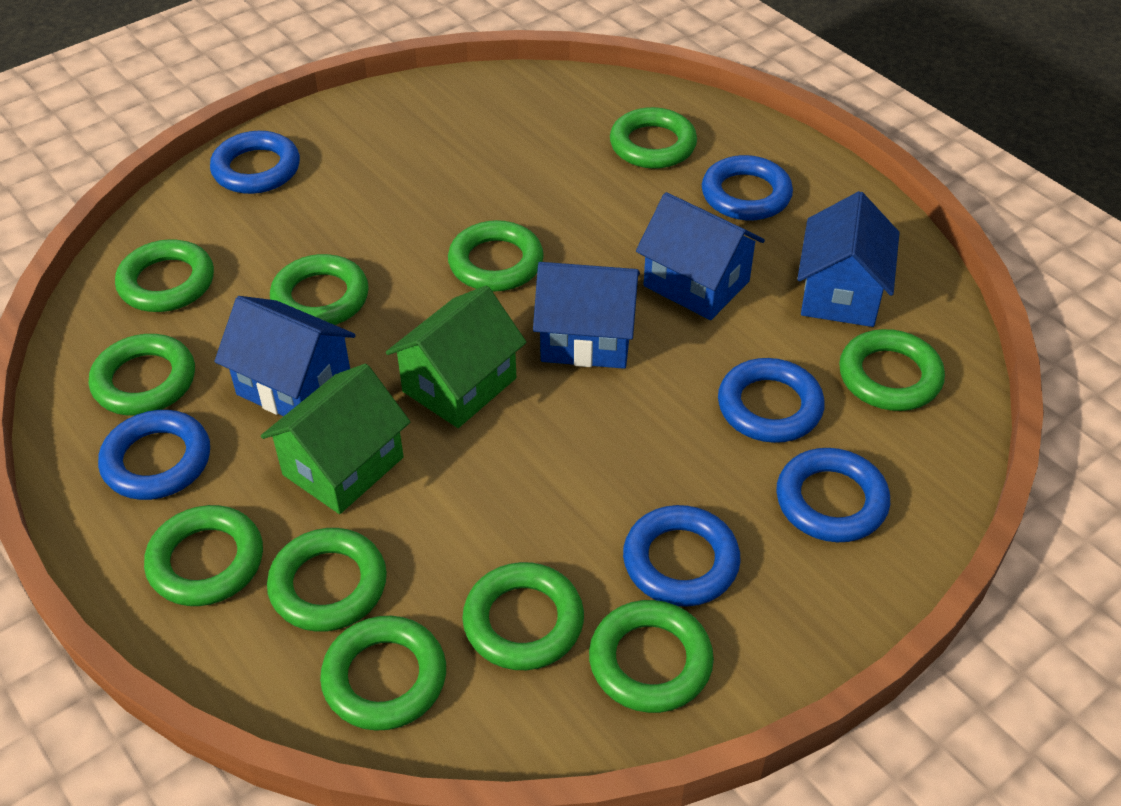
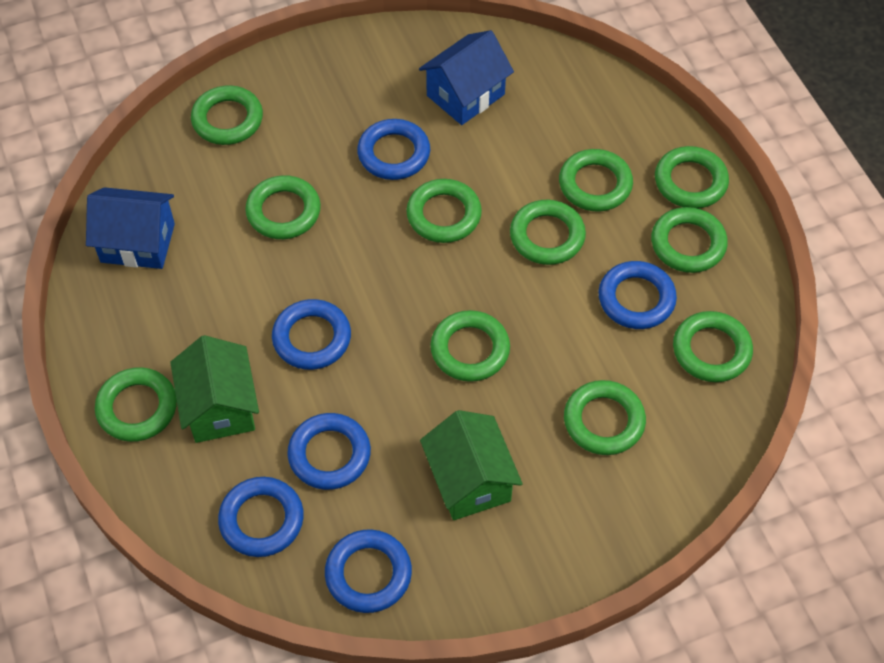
blue house: 4 -> 2

